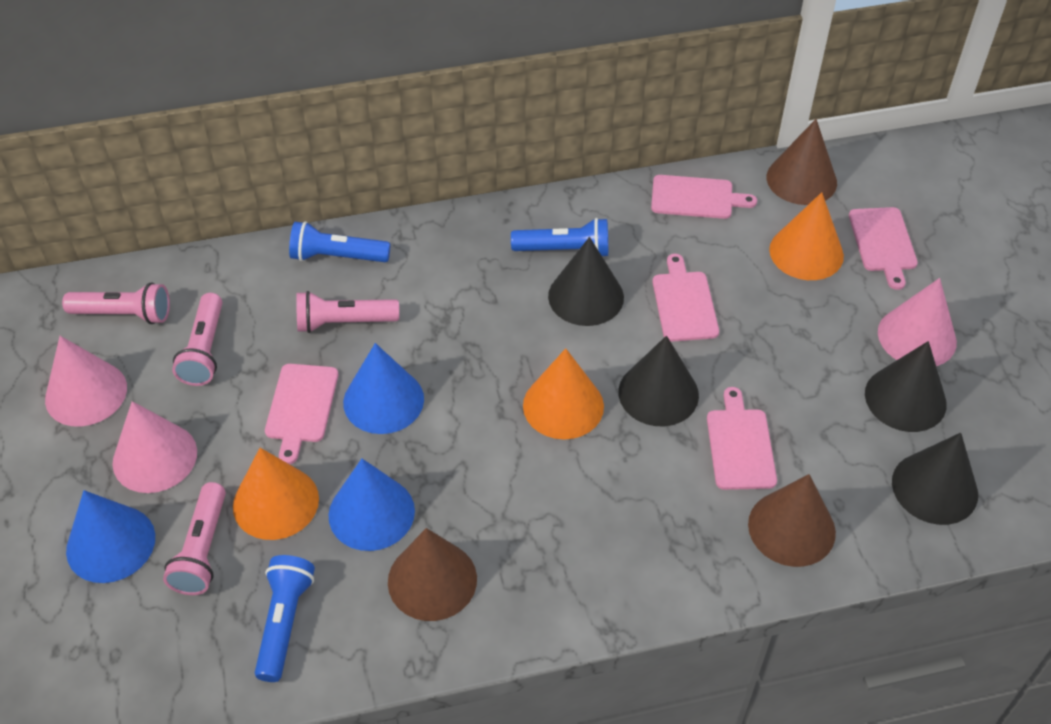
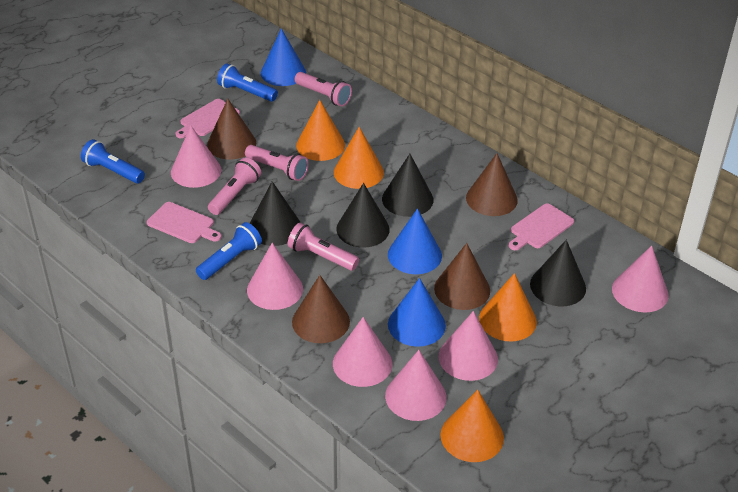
brown cone: 3 -> 4
orange cone: 3 -> 4
pink cone: 3 -> 6
pink cutting board: 5 -> 3

